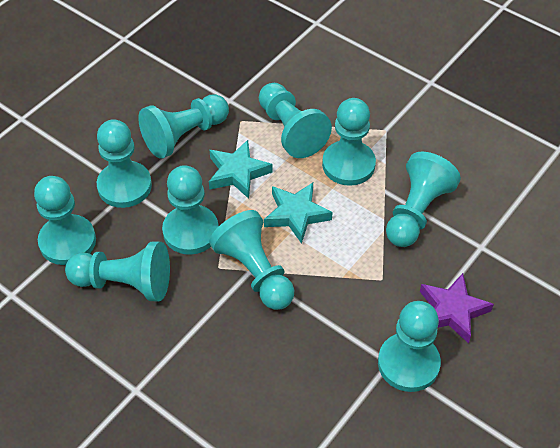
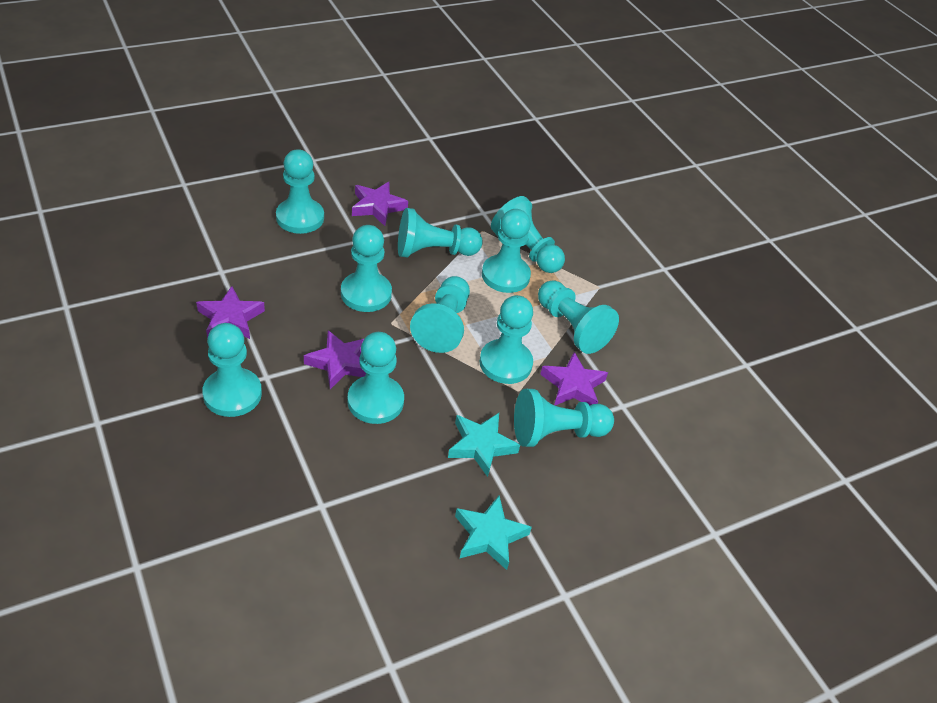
purple star: 1 -> 4
turquoise pawn: 10 -> 11

